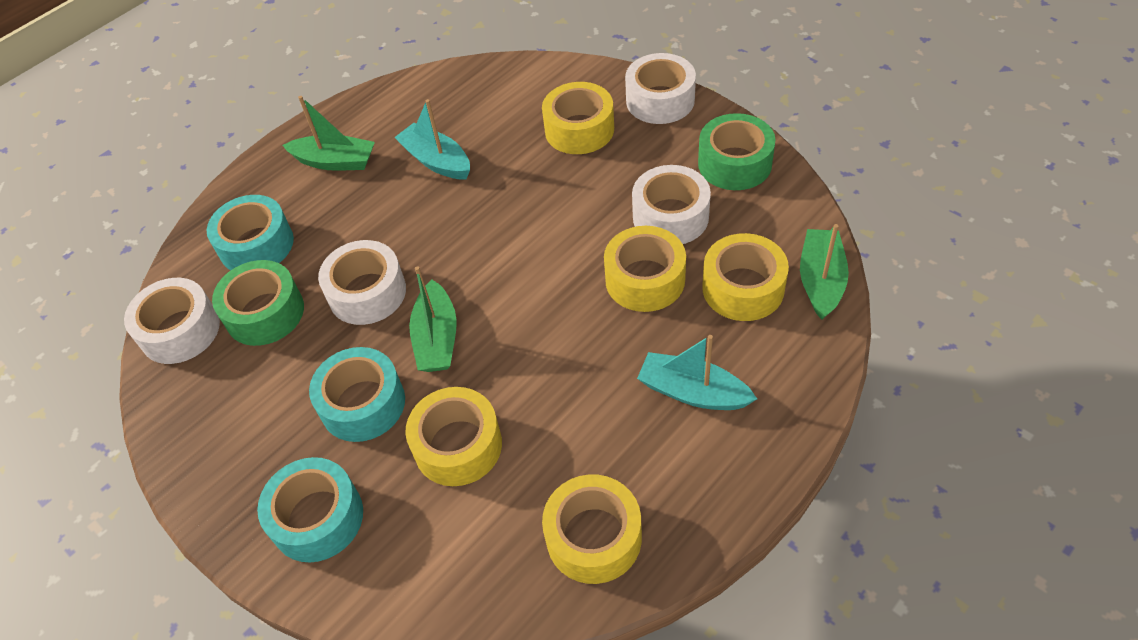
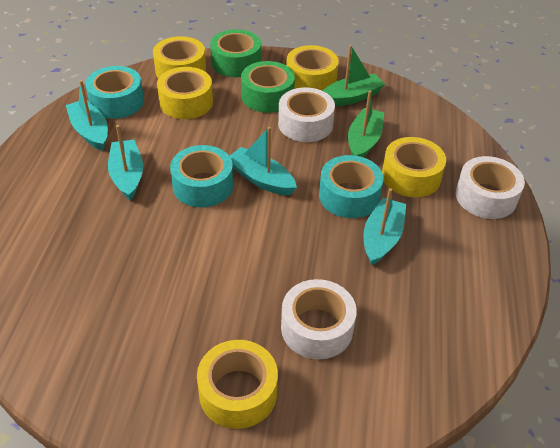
green boat: 3 -> 2
turquoise boat: 2 -> 4
white tape: 4 -> 3

